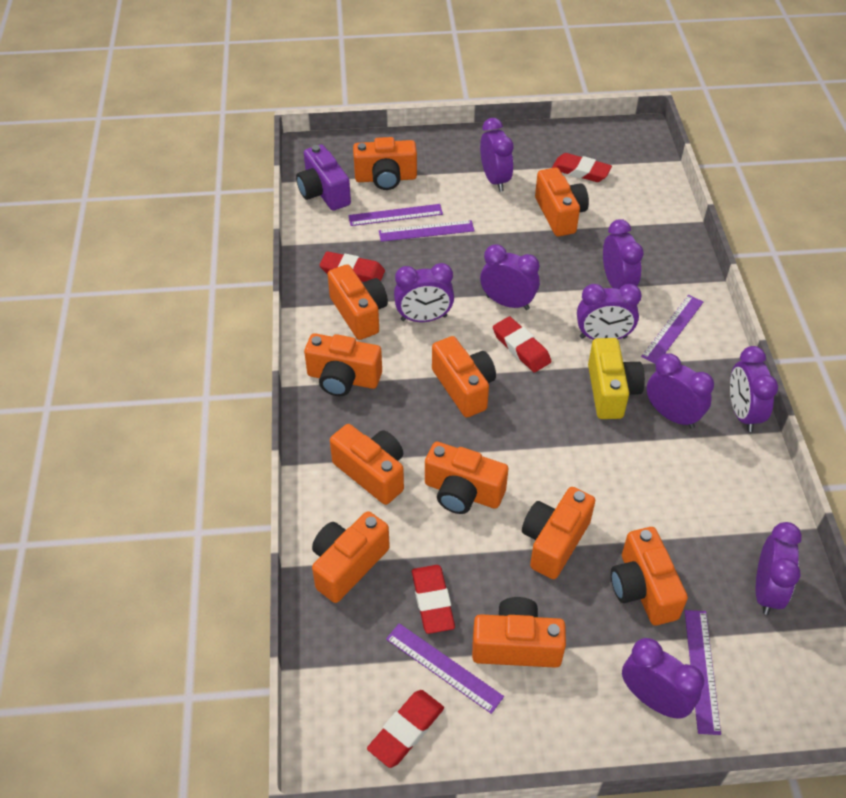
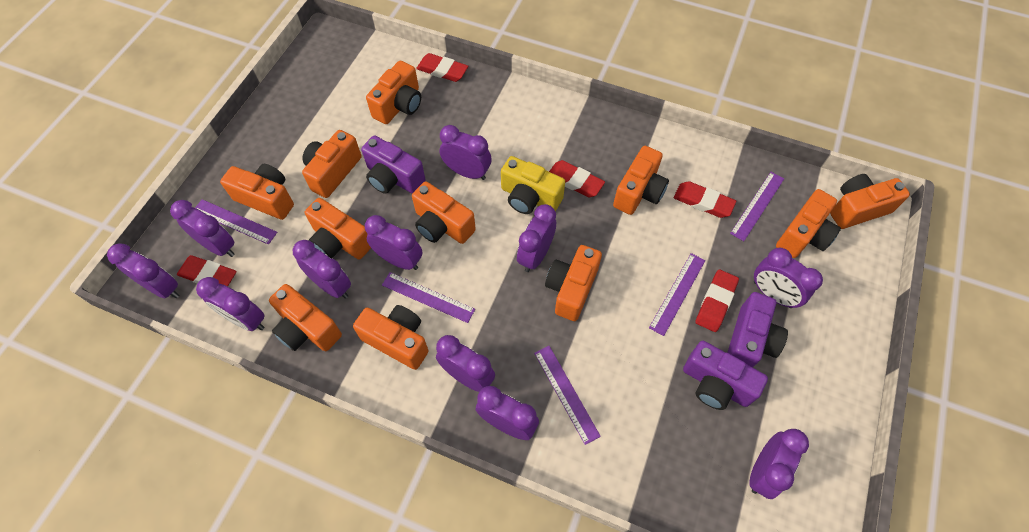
purple camera: 1 -> 3
purple clock: 9 -> 11

